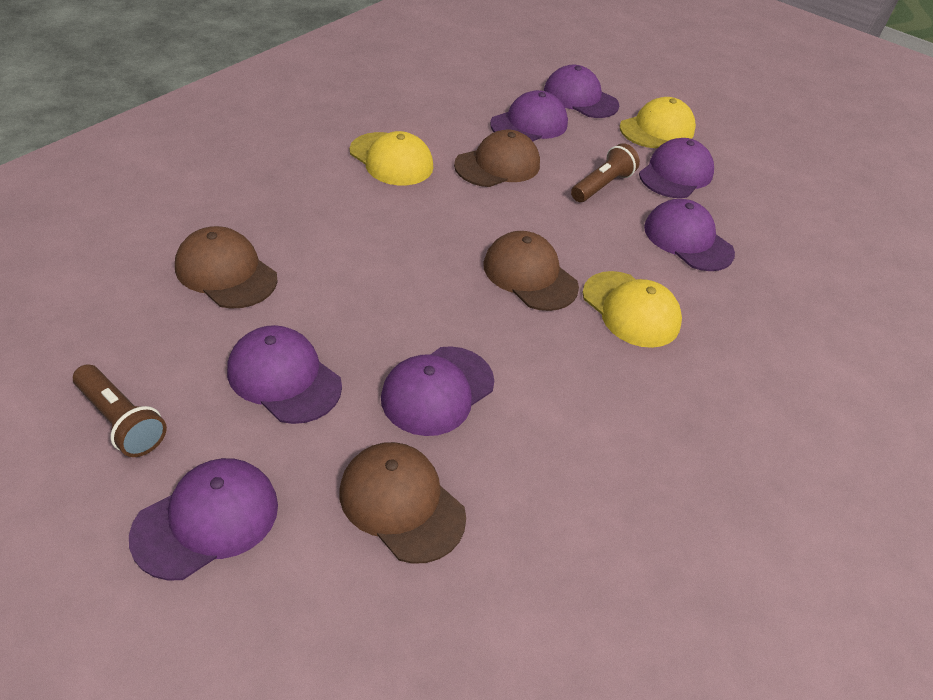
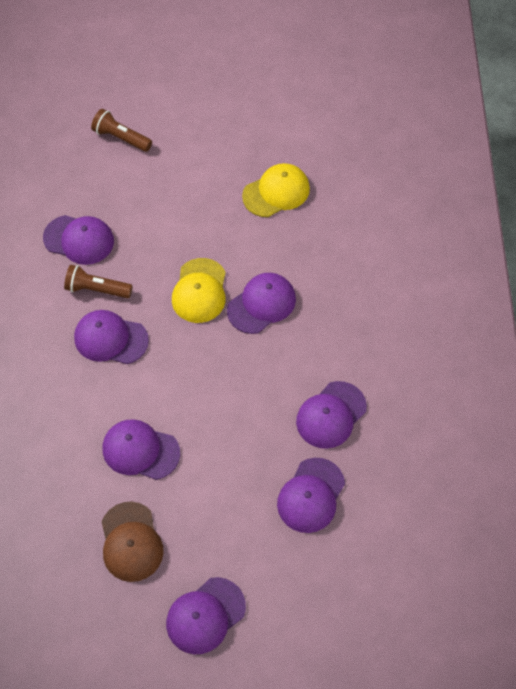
brown cap: 4 -> 1
yellow cap: 3 -> 2

